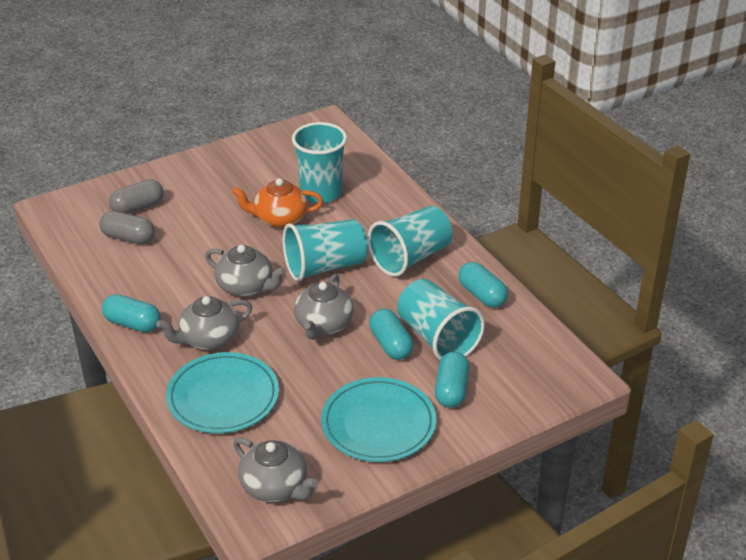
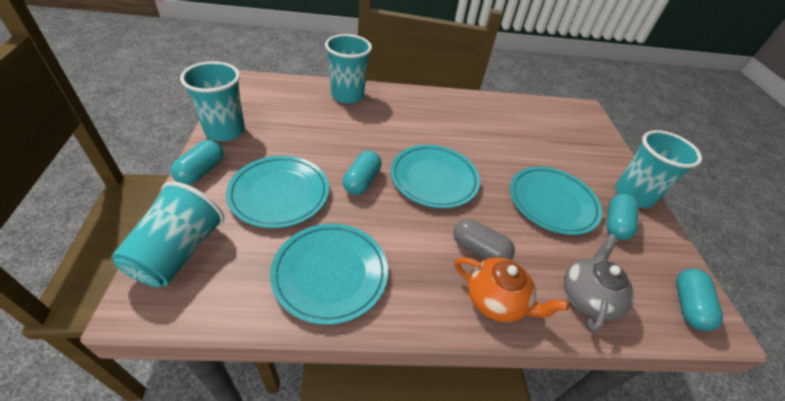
grey capsule: 2 -> 1
grey teapot: 4 -> 1
turquoise plate: 2 -> 4

